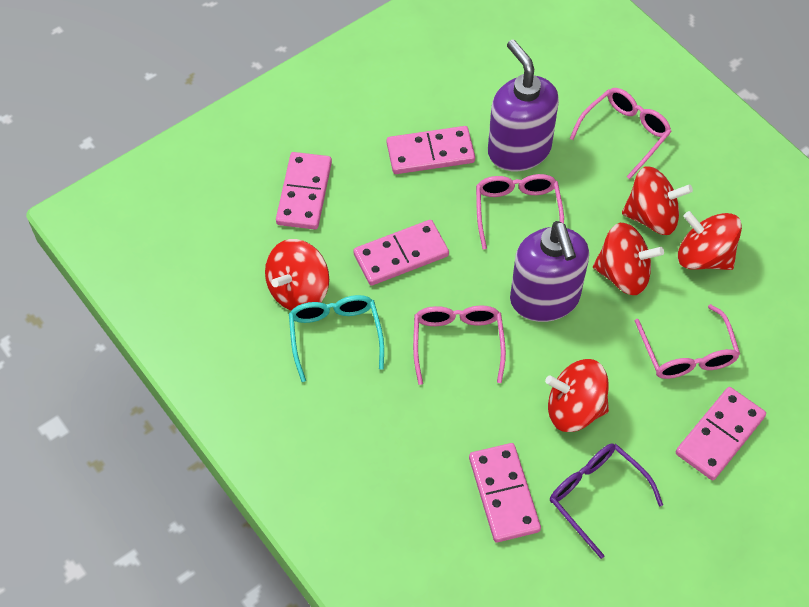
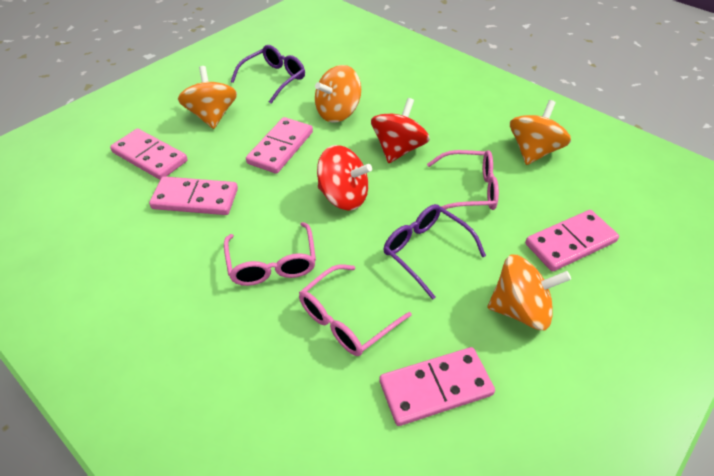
orange spinning top: 0 -> 4
pink glasses: 4 -> 3
purple glasses: 1 -> 2
purple soap dispenser: 2 -> 0
red spinning top: 5 -> 2
turquoise glasses: 1 -> 0

